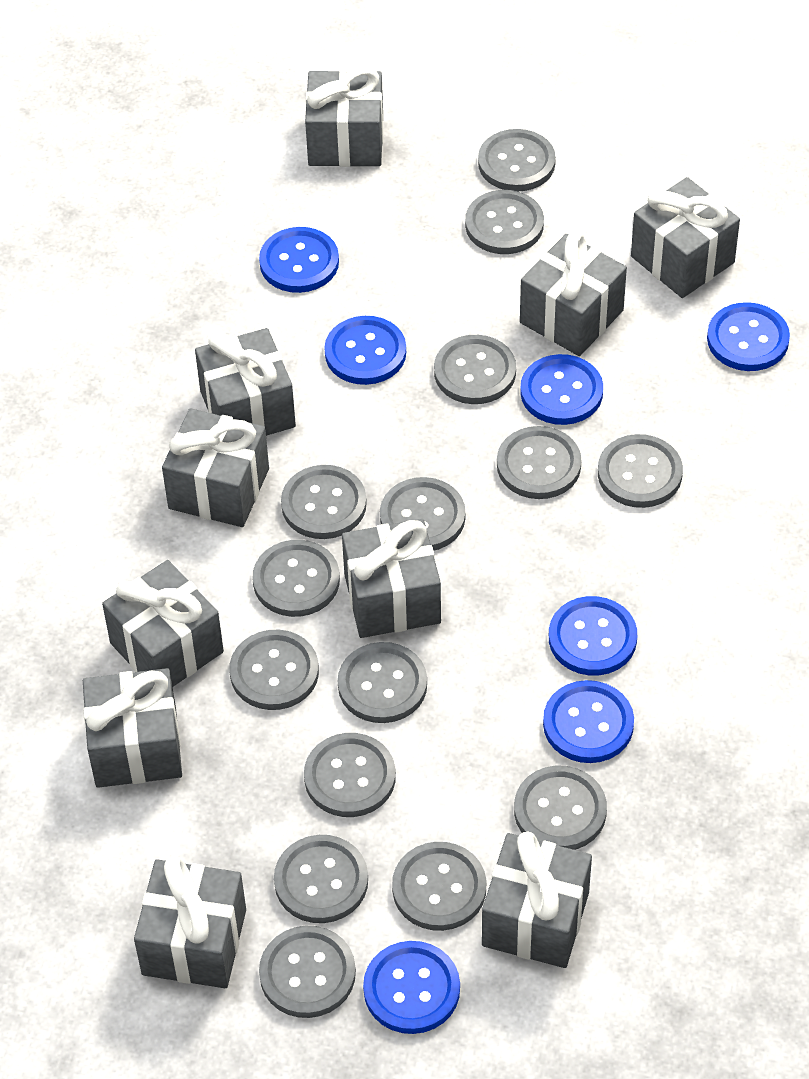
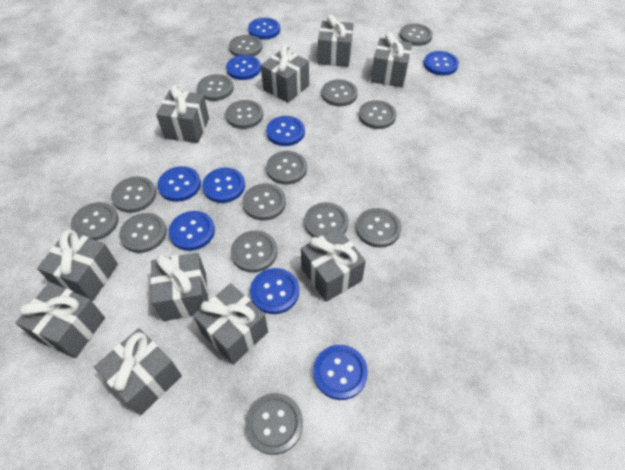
blue button: 7 -> 9

